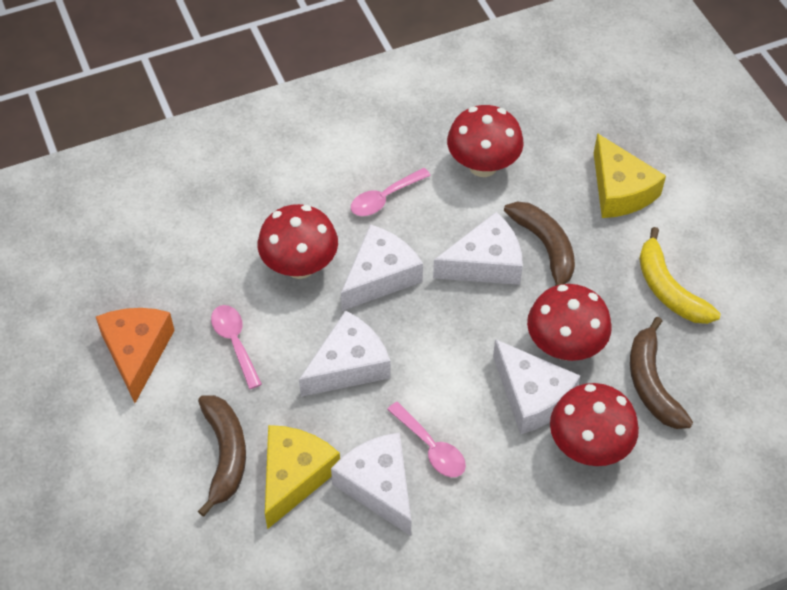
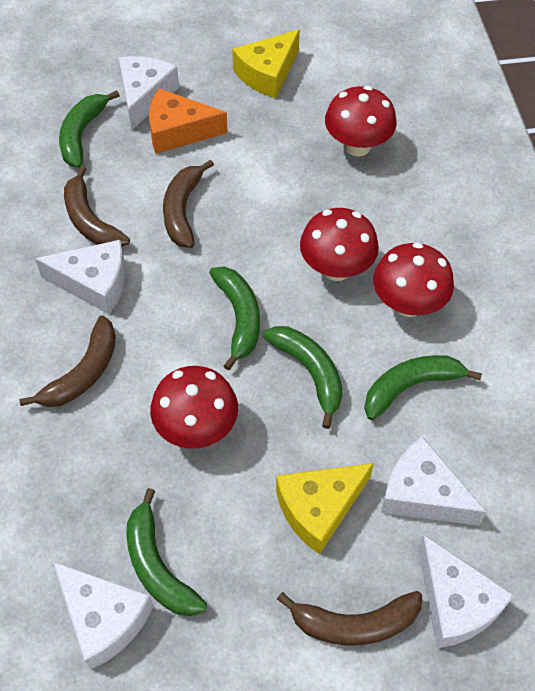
brown banana: 3 -> 4
green banana: 0 -> 5
pink spoon: 3 -> 0
yellow banana: 1 -> 0

